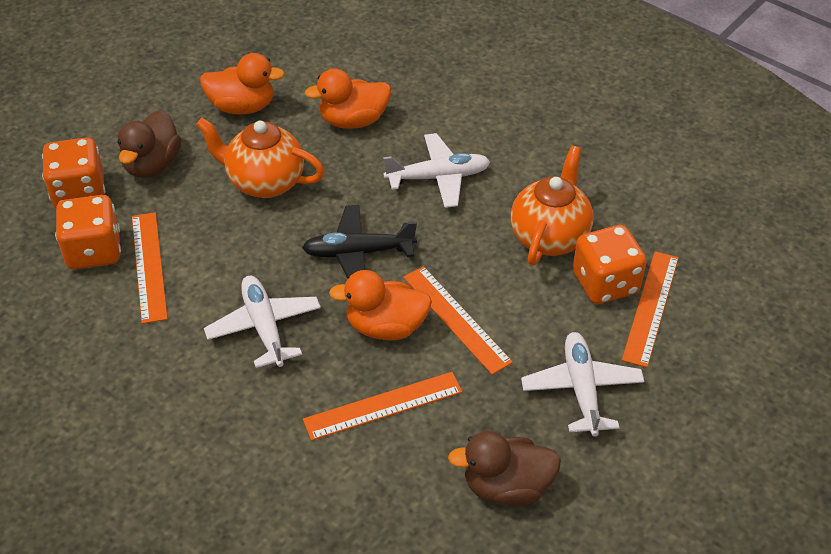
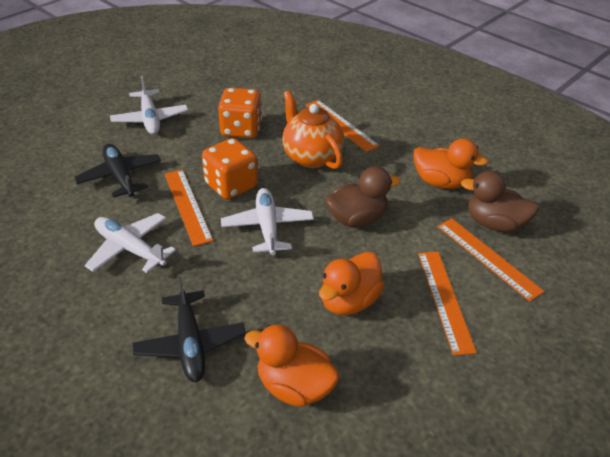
black plane: 1 -> 2
orange dice: 3 -> 2
orange teapot: 2 -> 1

